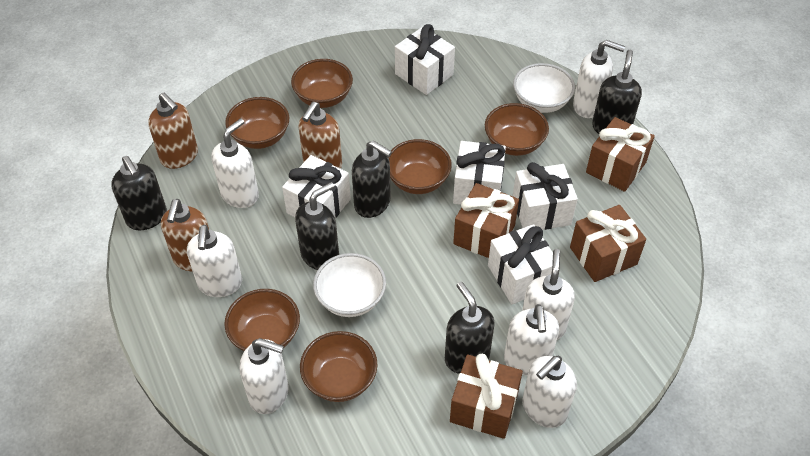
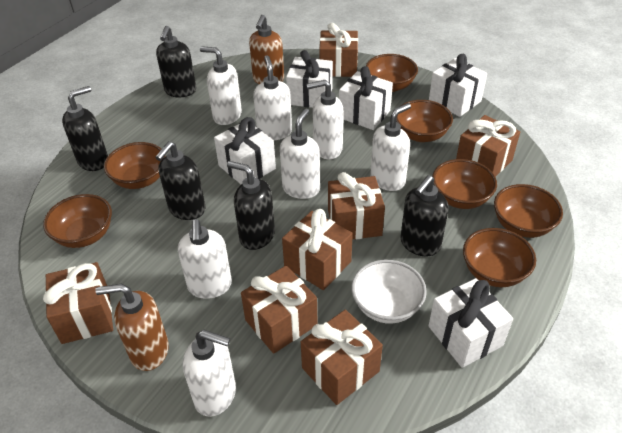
brown bowl: 6 -> 7
brown gift: 4 -> 7
brown soap dispenser: 3 -> 2
white bowl: 2 -> 1

